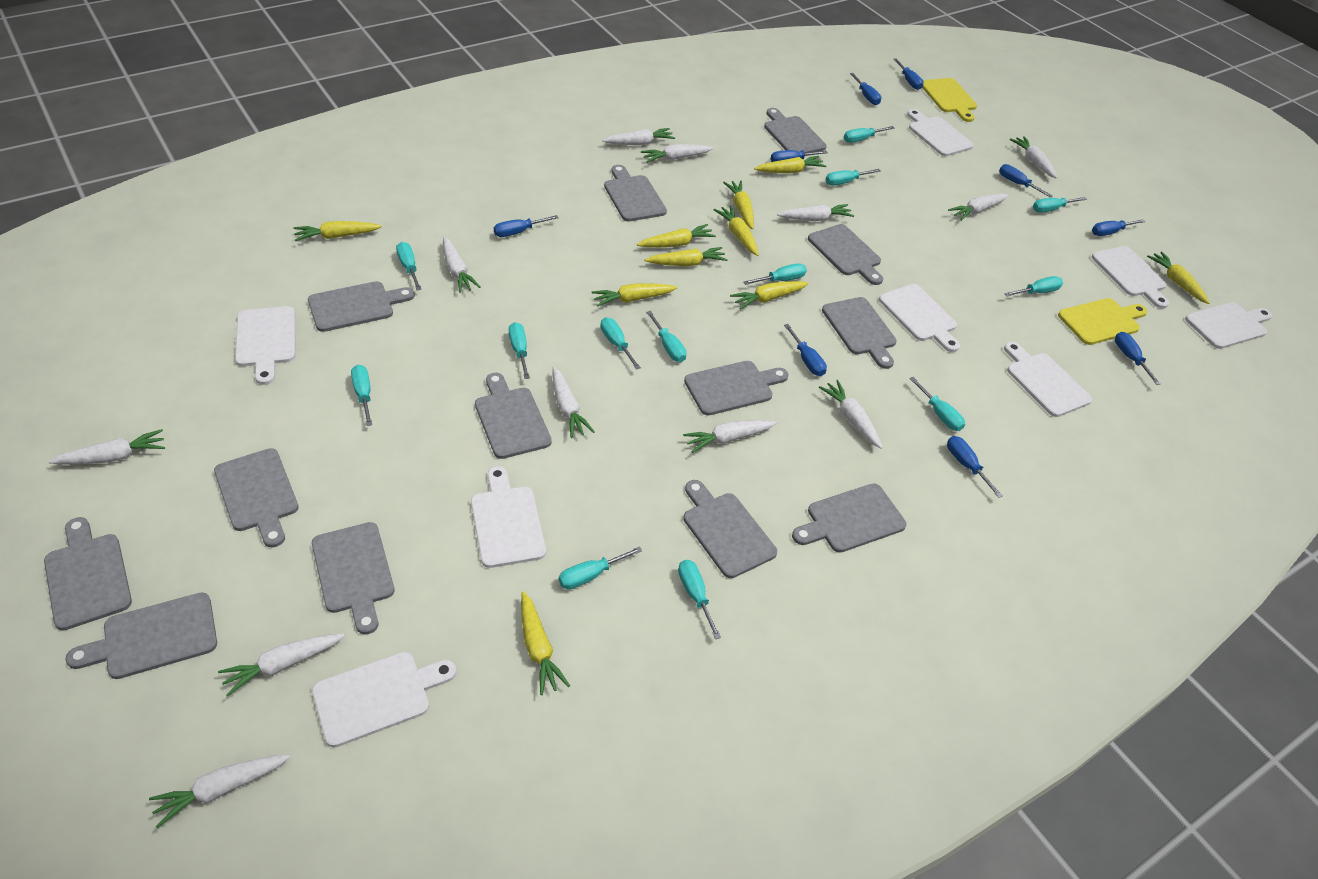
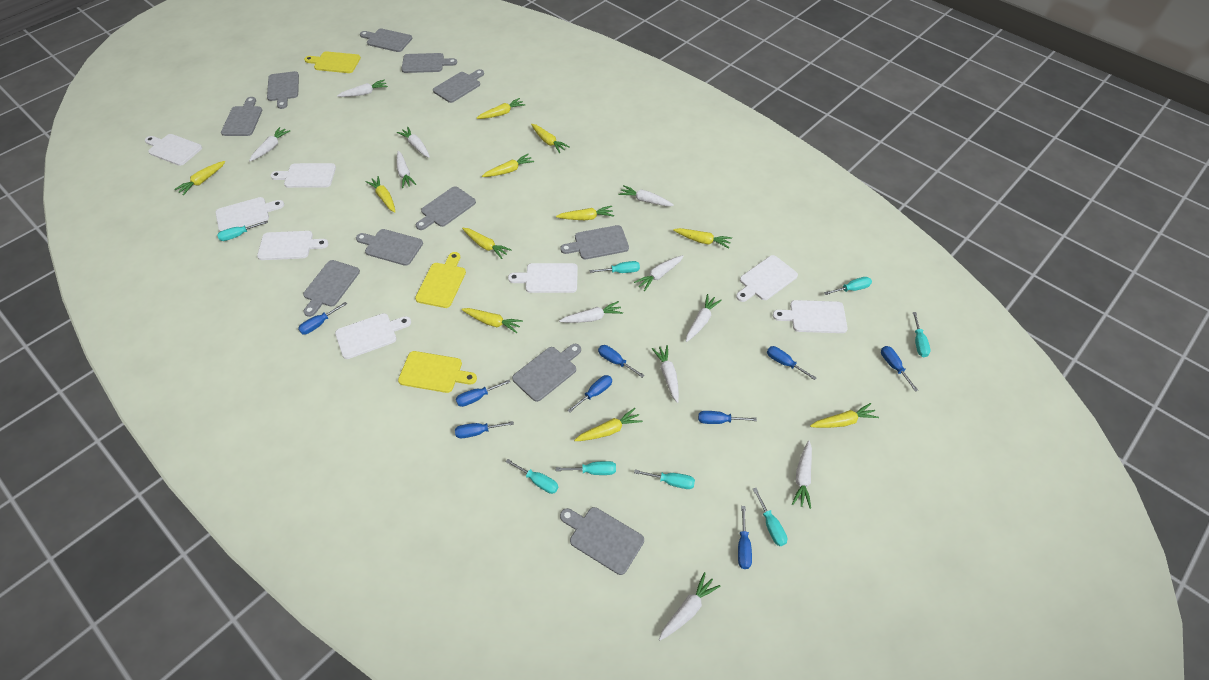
grey cutting board: 13 -> 11
turquoise screwdriver: 13 -> 8
white carrot: 12 -> 11
yellow carrot: 10 -> 11
yellow cutting board: 2 -> 3

